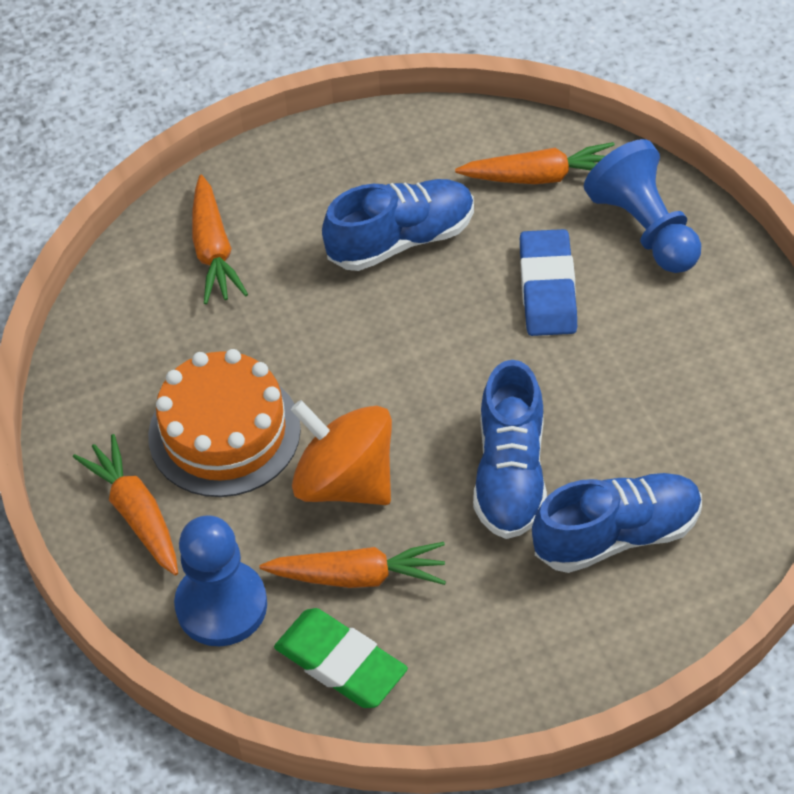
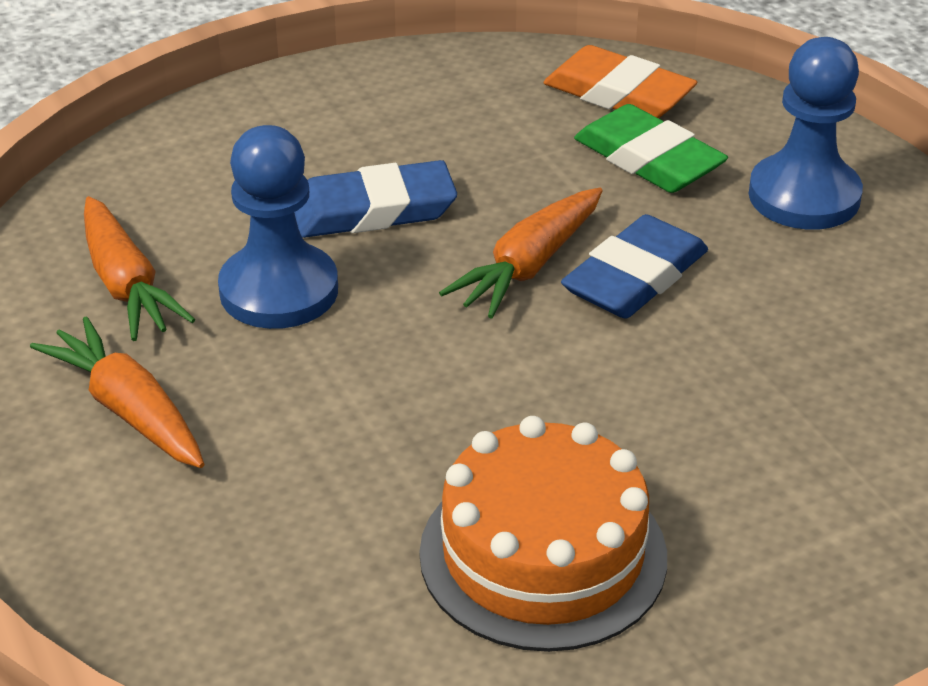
blue eraser: 1 -> 2
blue shoe: 3 -> 0
orange carrot: 4 -> 3
orange eraser: 0 -> 1
orange spinning top: 1 -> 0

